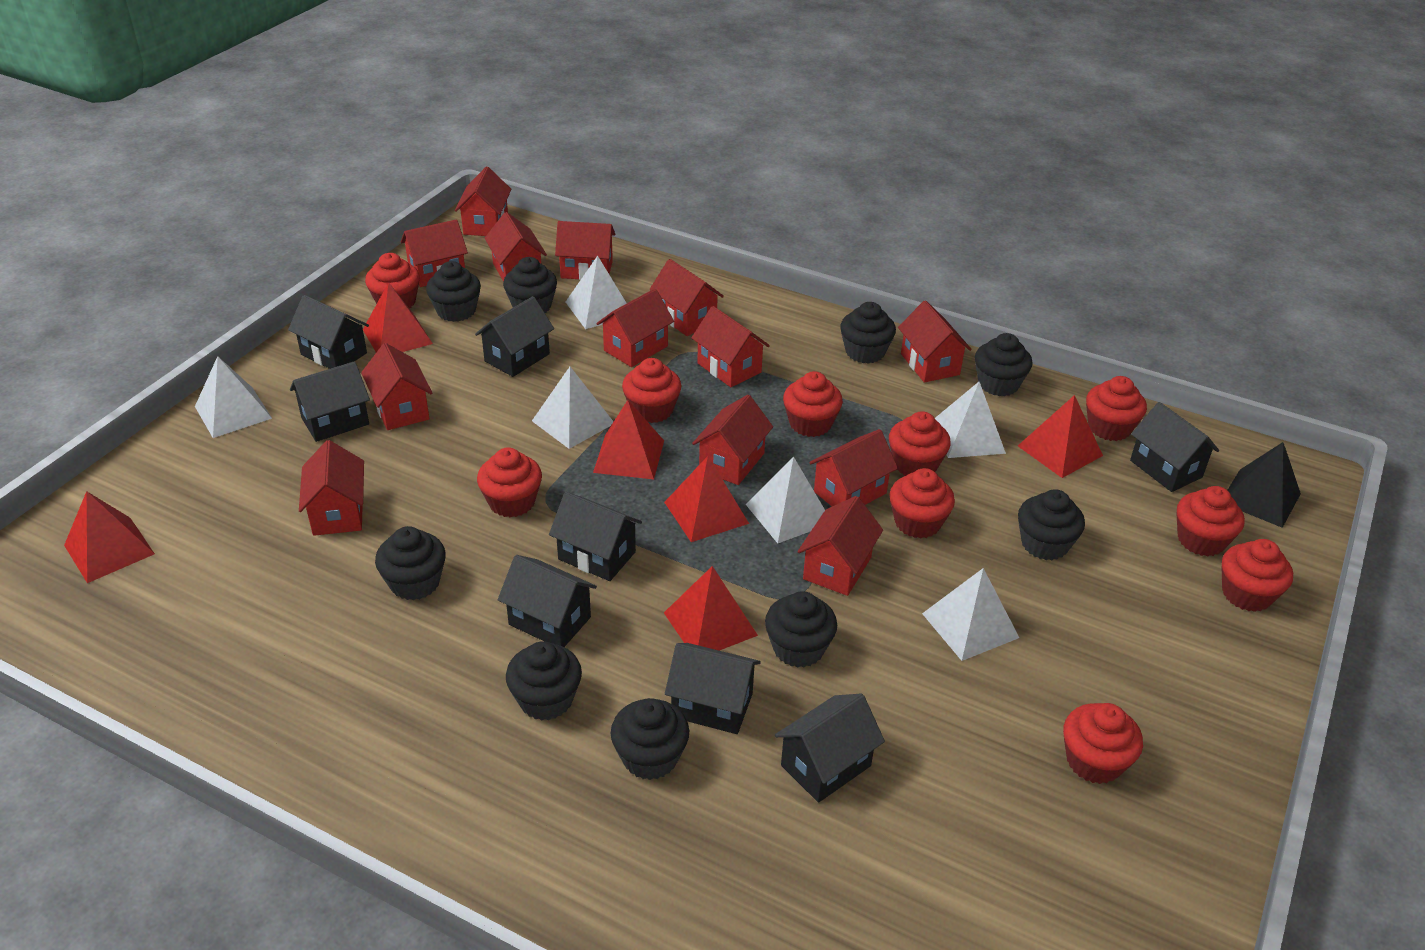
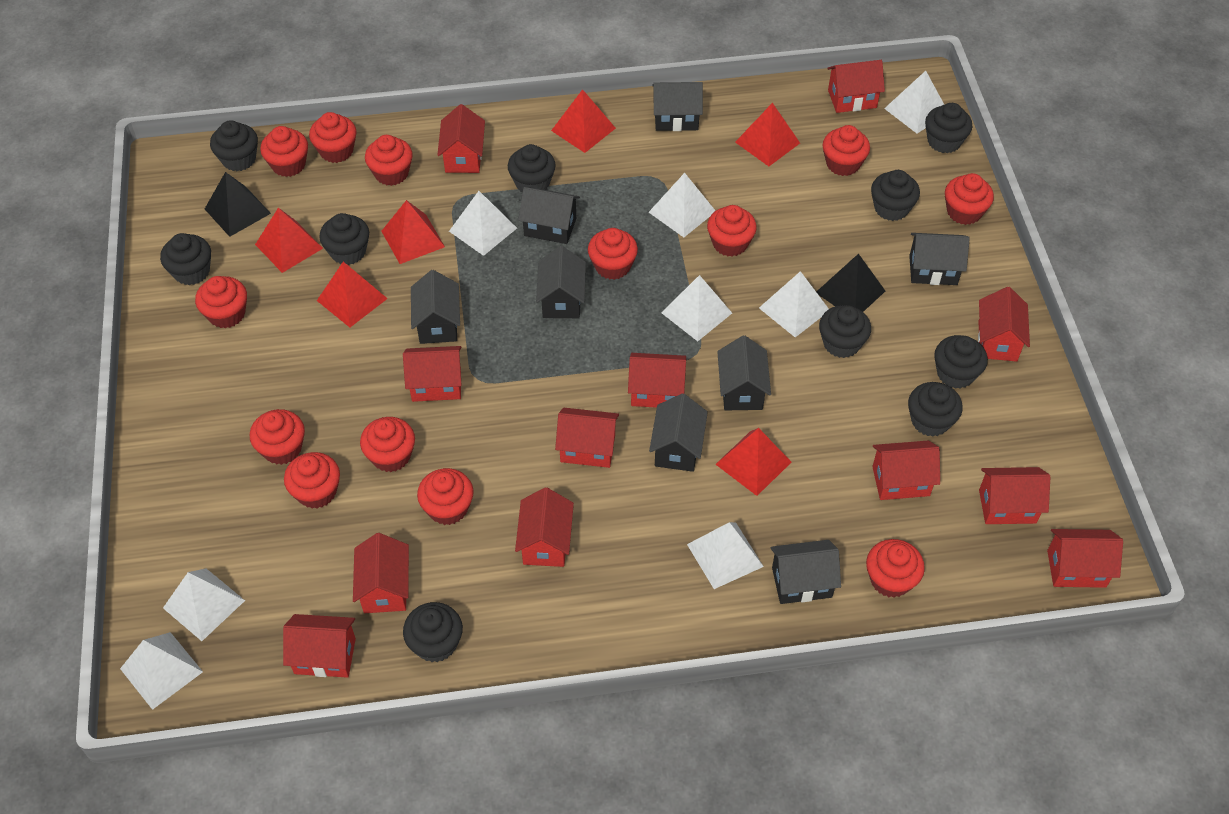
black cupcake: 9 -> 10
black pyramid: 1 -> 2
red cupcake: 10 -> 13
red house: 13 -> 12
white pyramid: 6 -> 8

